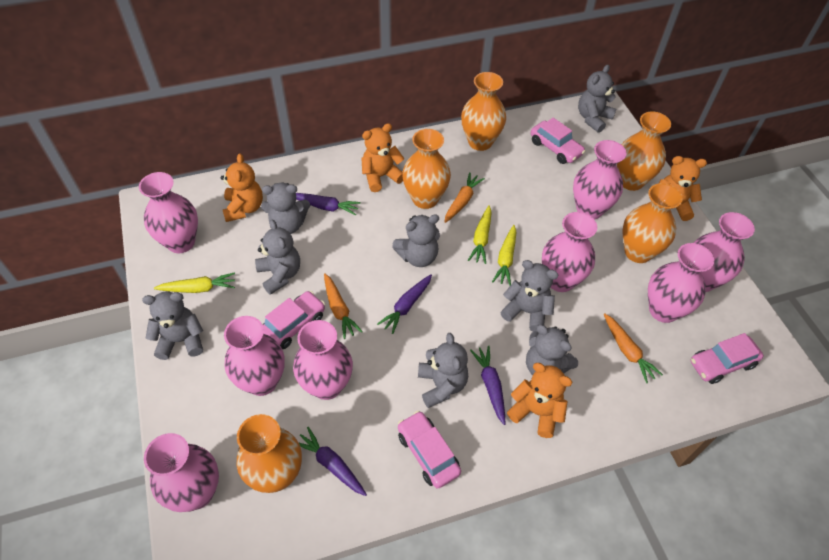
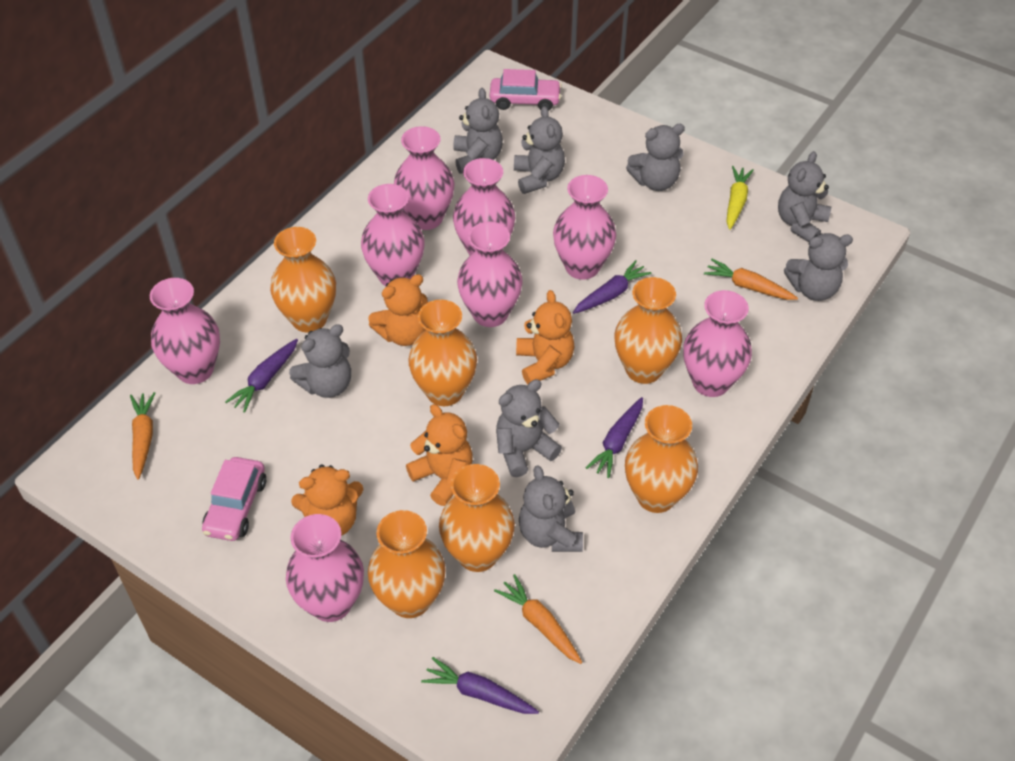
orange vase: 5 -> 6
pink car: 4 -> 2
yellow carrot: 3 -> 1

